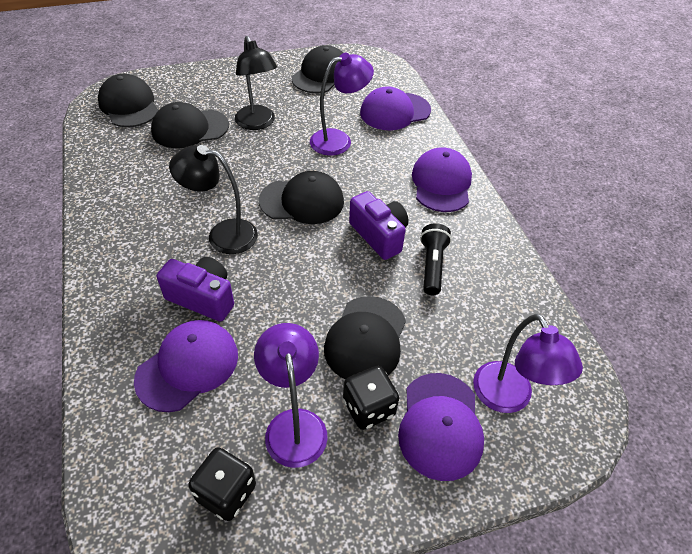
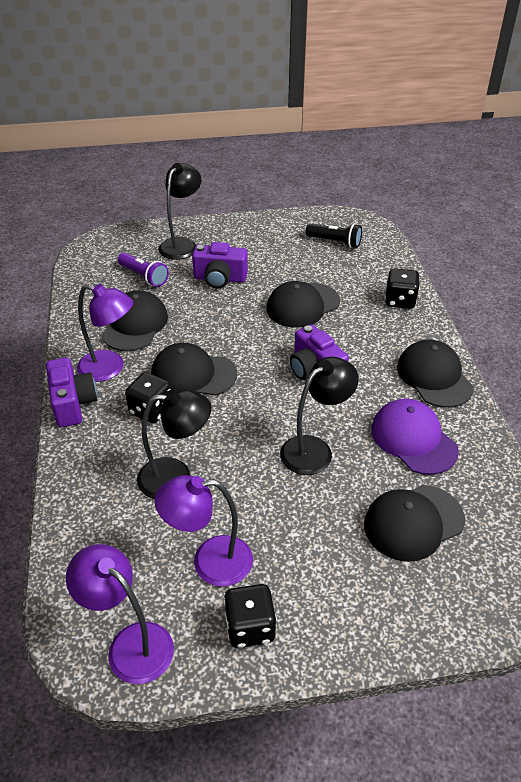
black dice: 2 -> 3
black lamp: 2 -> 3
purple camera: 2 -> 3
purple cap: 4 -> 1
purple flashlight: 0 -> 1

